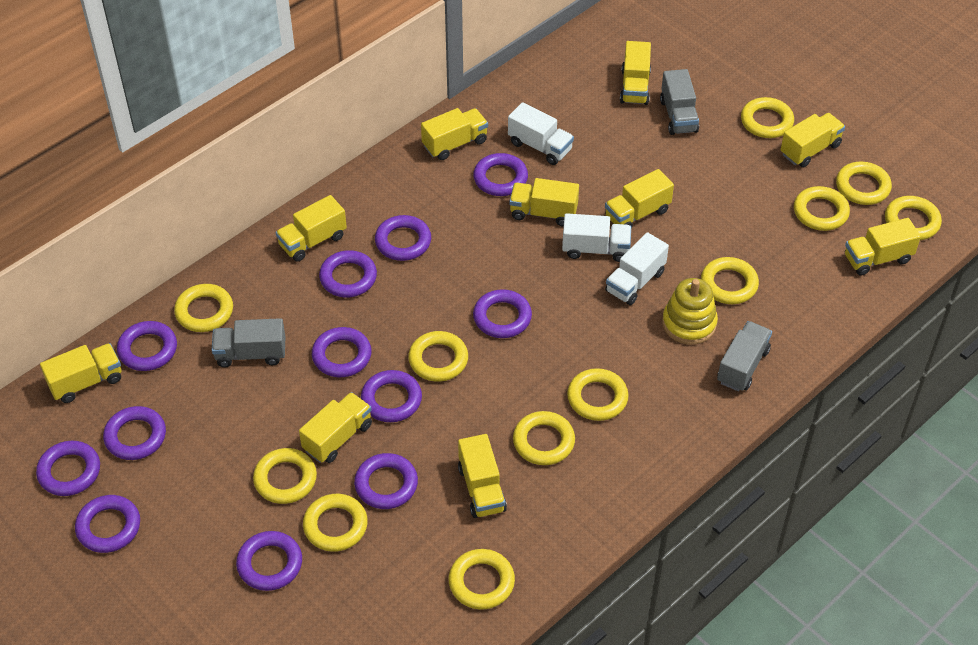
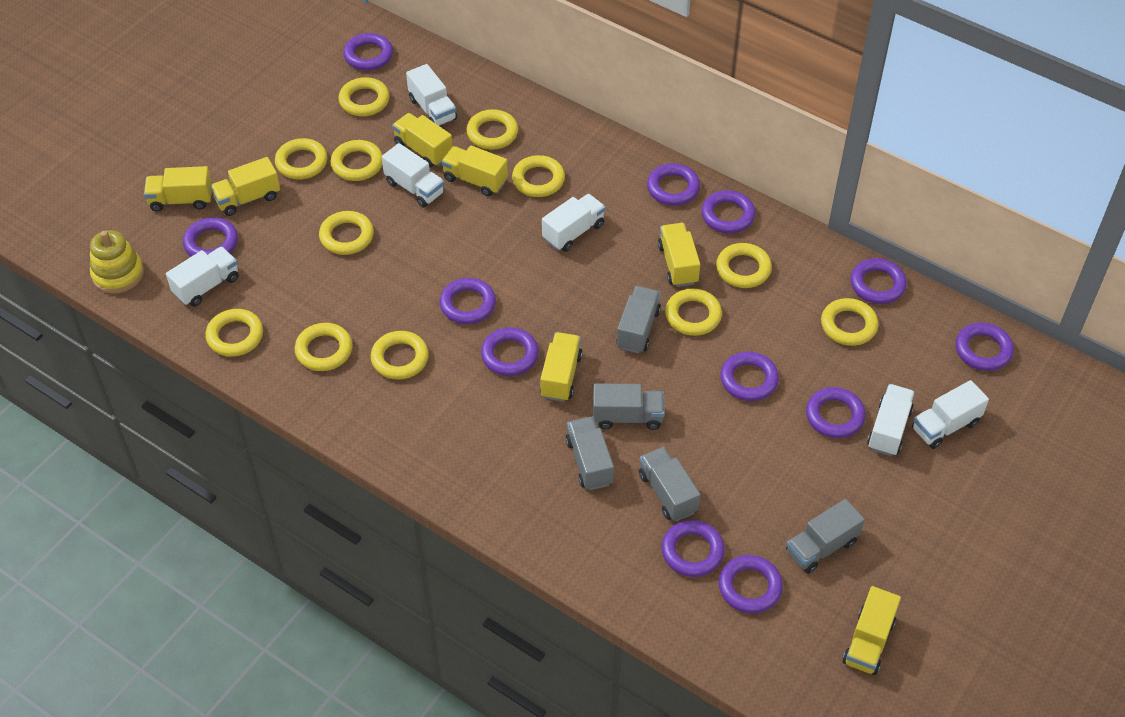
grey truck: 3 -> 5
white truck: 3 -> 6
yellow truck: 10 -> 7

